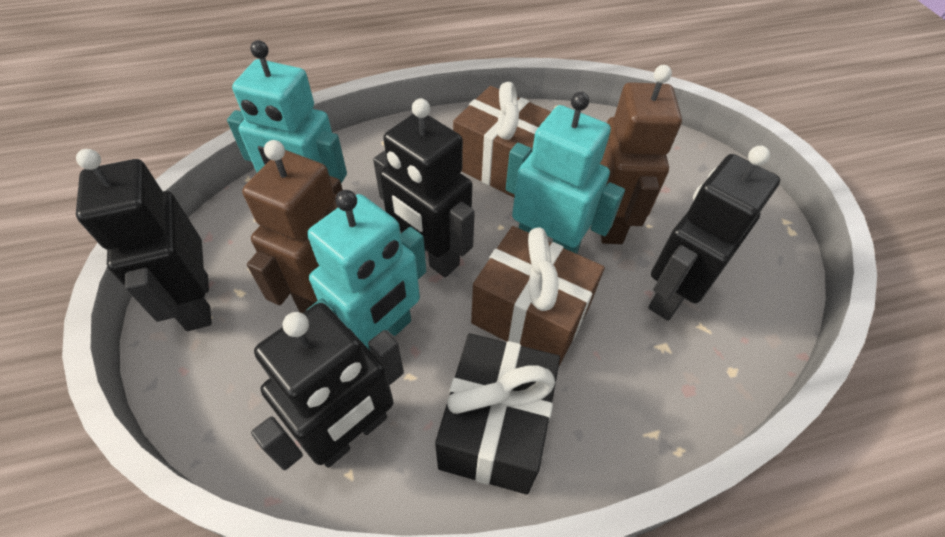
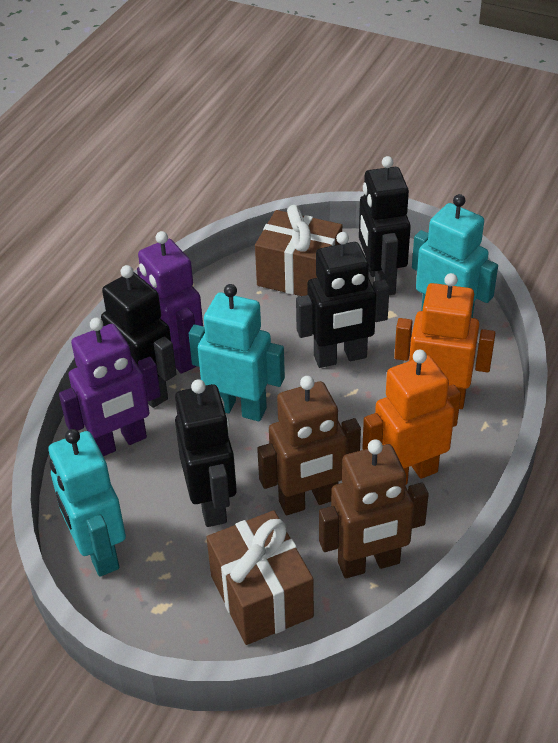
black gift: 1 -> 0
orange robot: 0 -> 2
purple robot: 0 -> 2

